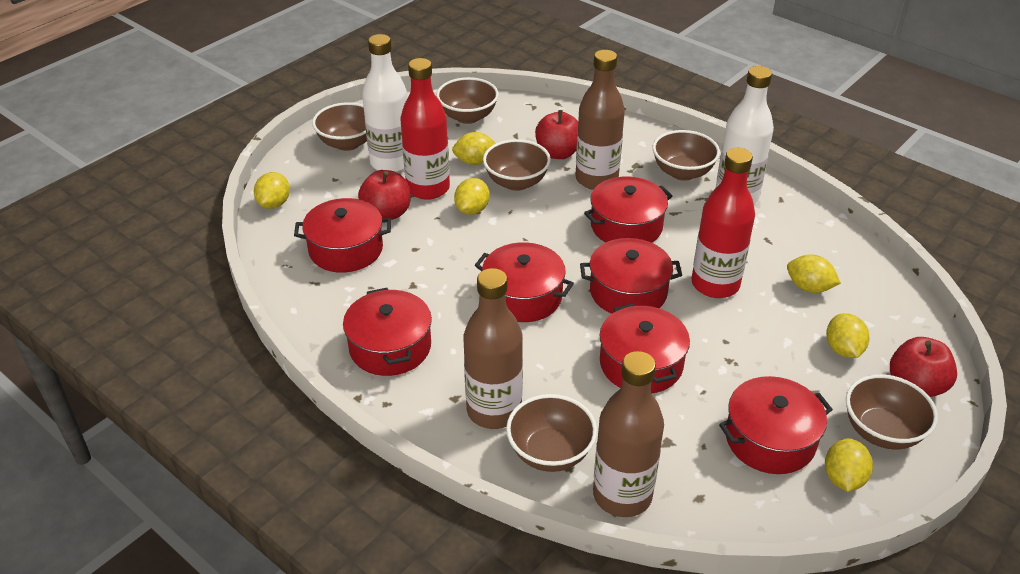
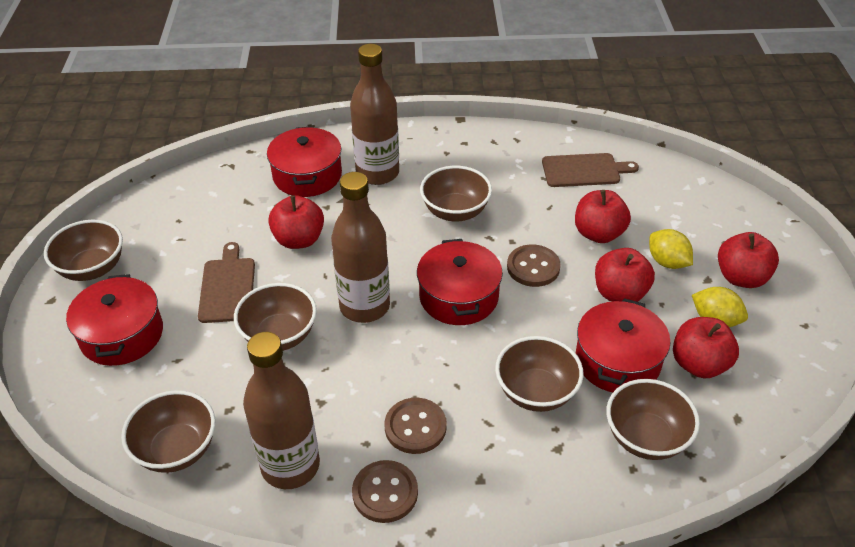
brown button: 0 -> 3
brown cutting board: 0 -> 2
red apple: 3 -> 5
red bottle: 2 -> 0
red pot: 7 -> 4
white bottle: 2 -> 0
yellow lemon: 6 -> 2

